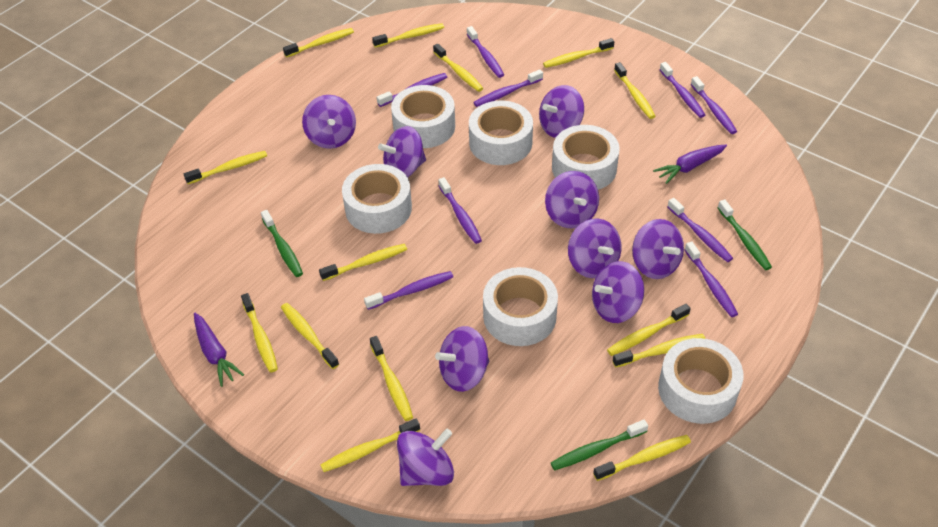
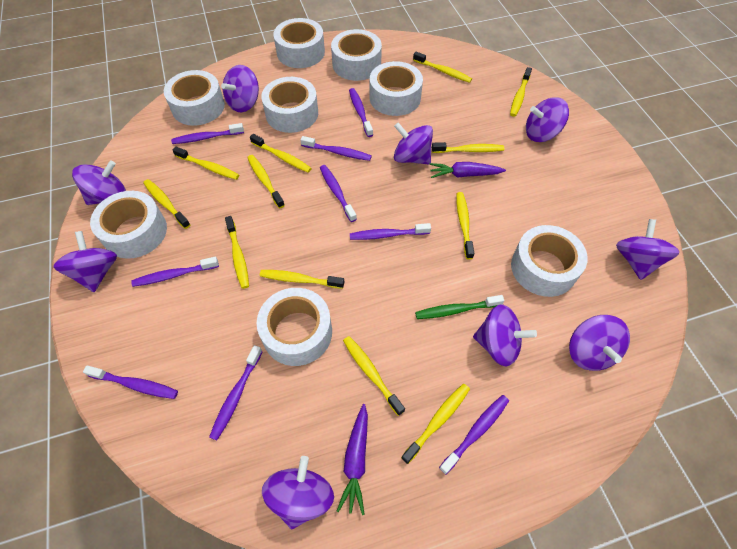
green toothbrush: 3 -> 1
white tape: 6 -> 8
yellow toothbrush: 14 -> 12

